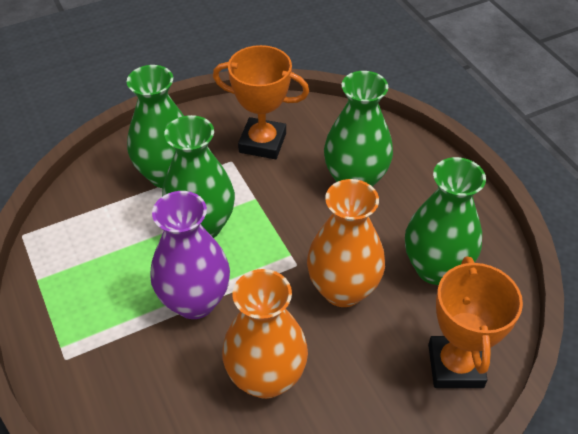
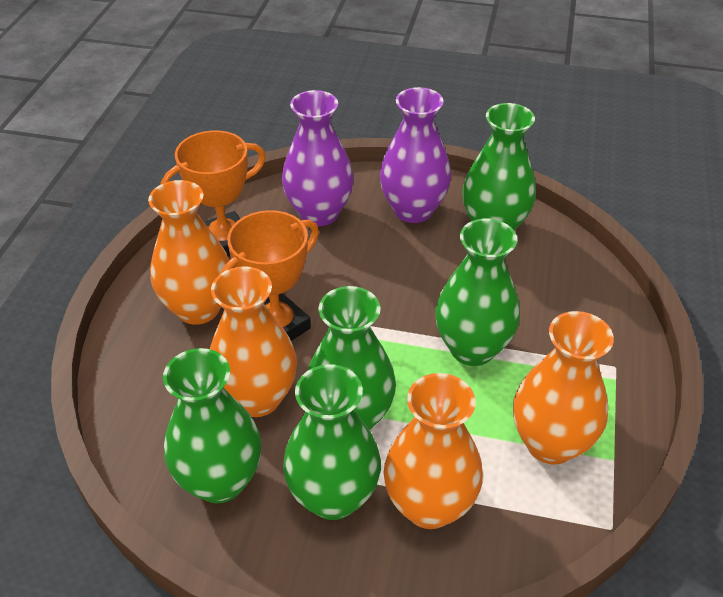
green vase: 4 -> 5
orange vase: 2 -> 4
purple vase: 1 -> 2

